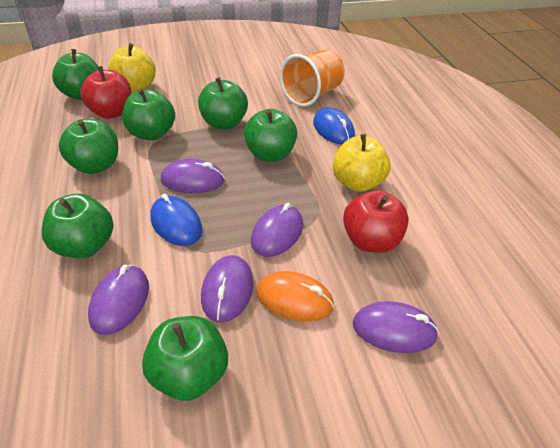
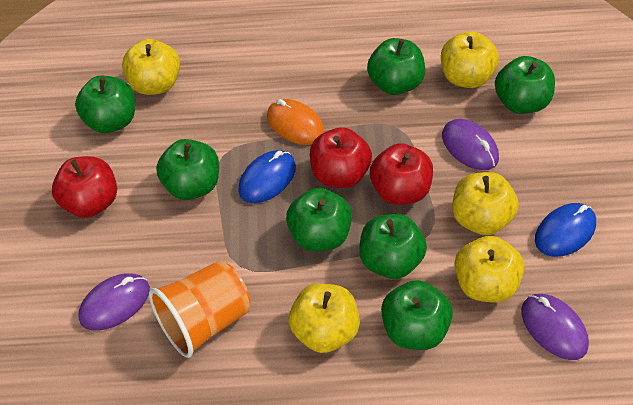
purple mouse: 5 -> 3
red apple: 2 -> 3
yellow apple: 2 -> 5

